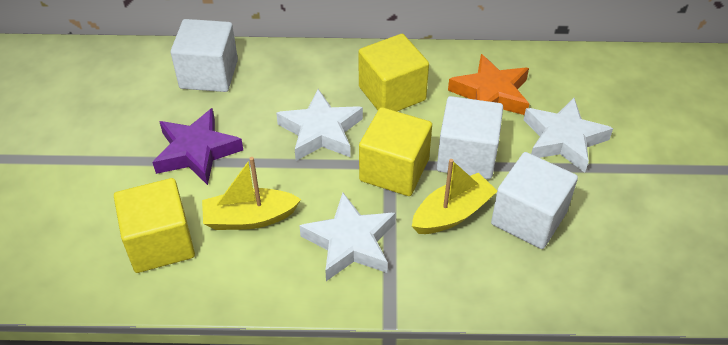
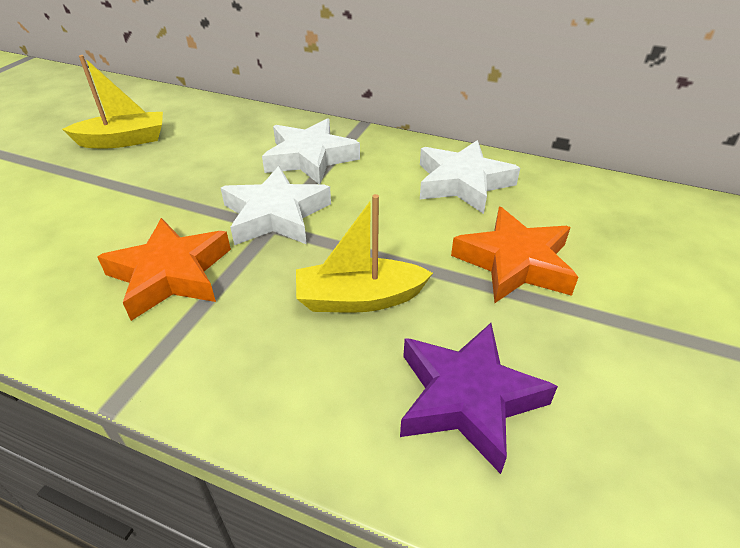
orange star: 1 -> 2
white cube: 3 -> 0
yellow cube: 3 -> 0

